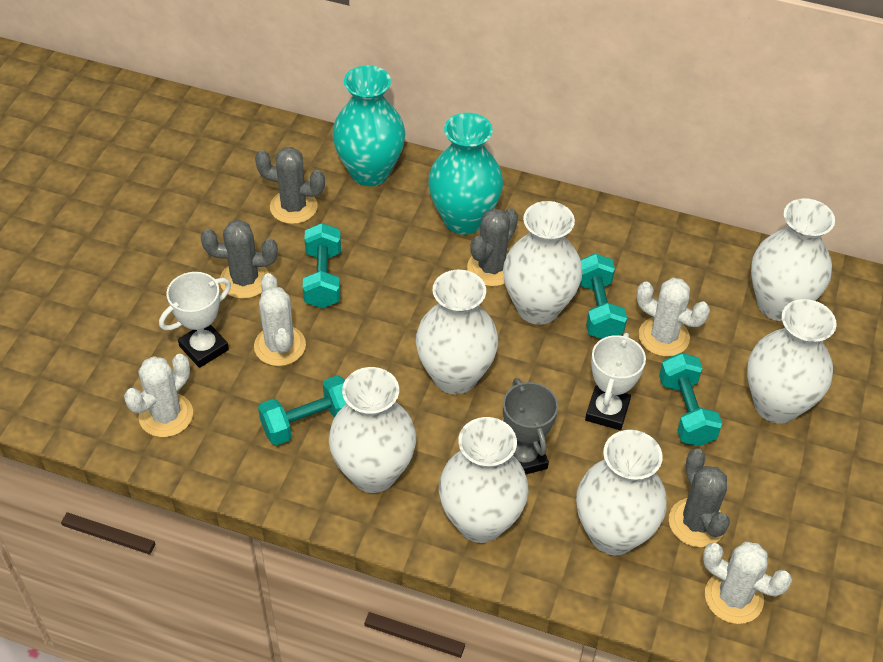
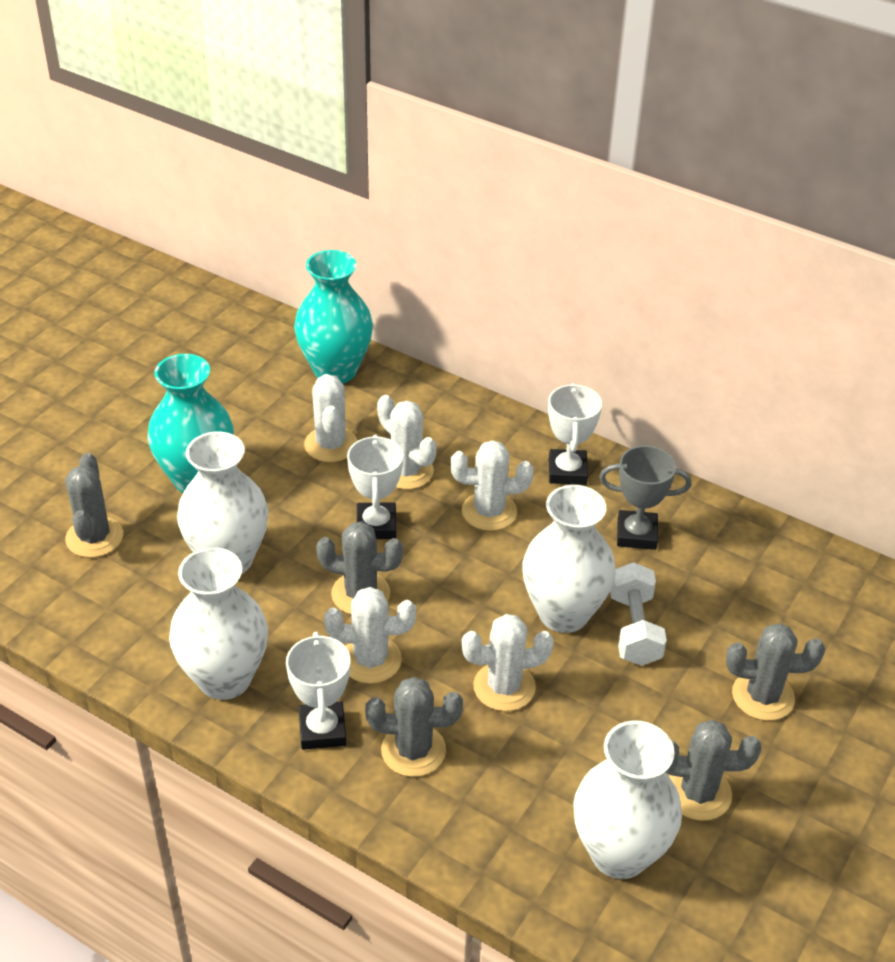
grey cactus: 4 -> 5
turquoise dumbbell: 4 -> 0
white cactus: 4 -> 5
white dumbbell: 0 -> 1
white trophy: 2 -> 3
white vase: 7 -> 4

